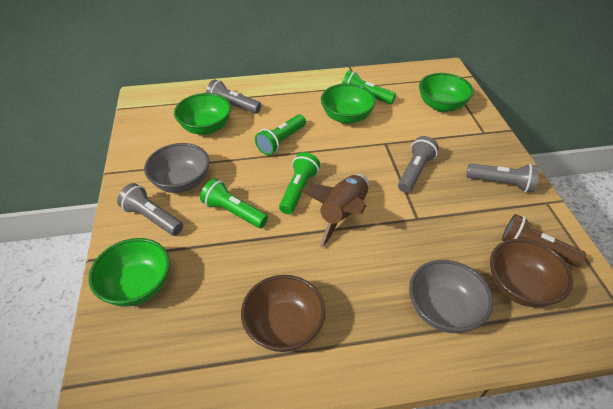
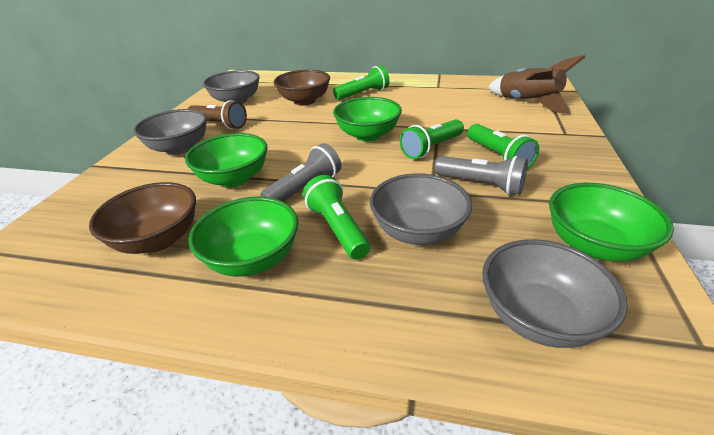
grey bowl: 2 -> 4
grey flashlight: 4 -> 2

